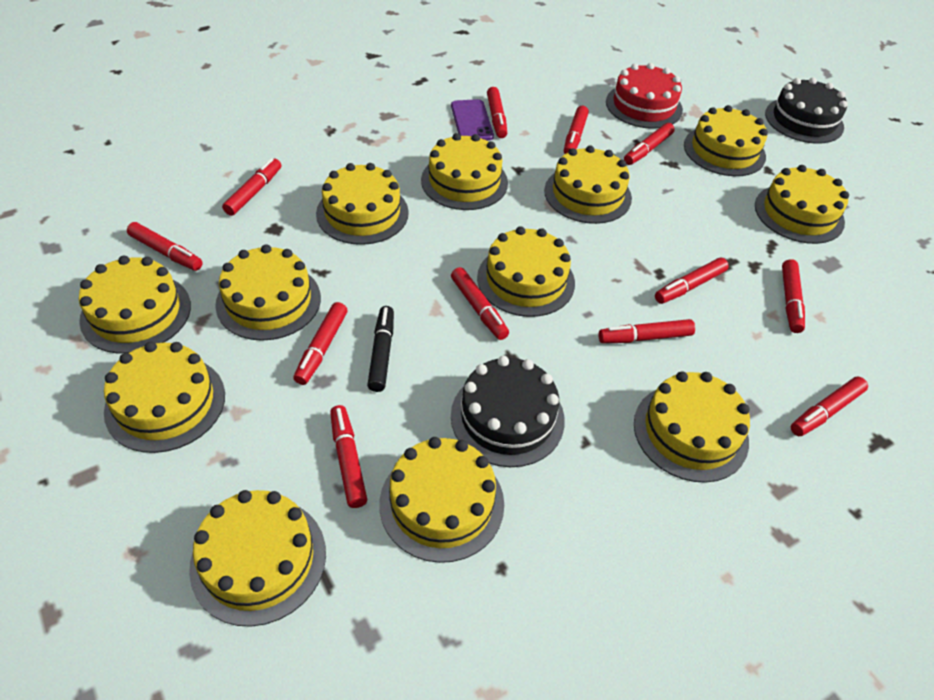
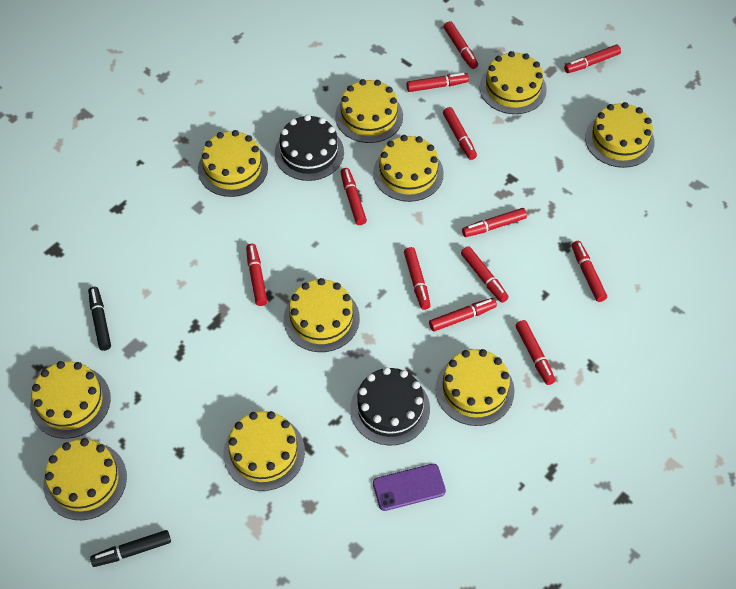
black marker: 1 -> 2
red cake: 1 -> 0
yellow cake: 12 -> 10

